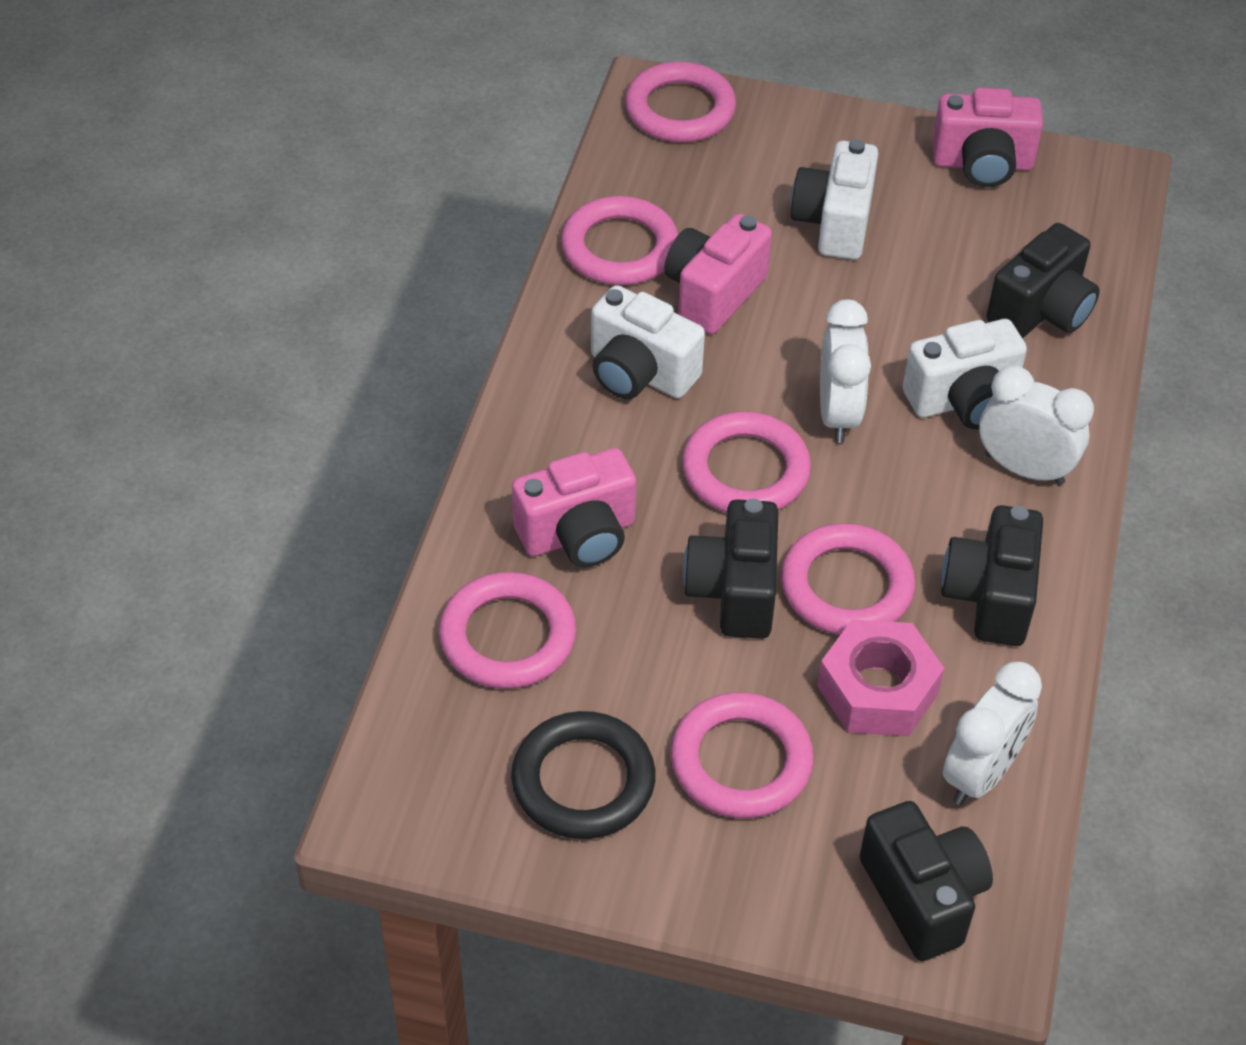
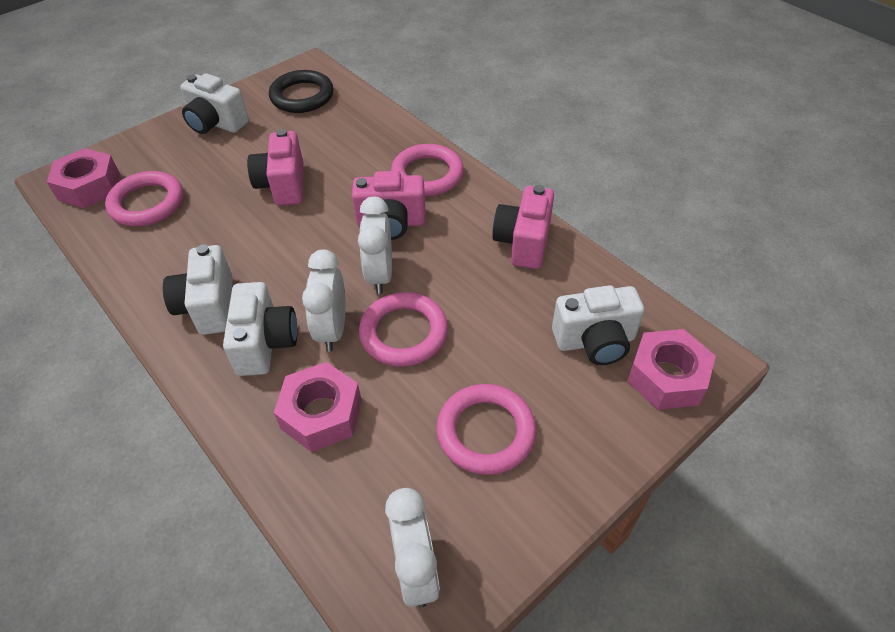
black camera: 4 -> 0
pink nut: 1 -> 3
pink ring: 6 -> 4
white camera: 3 -> 4

